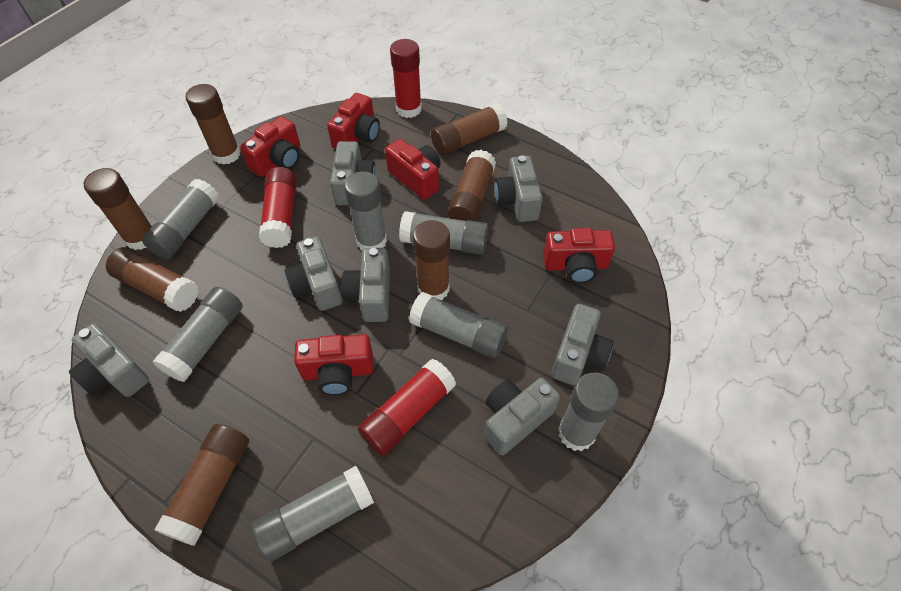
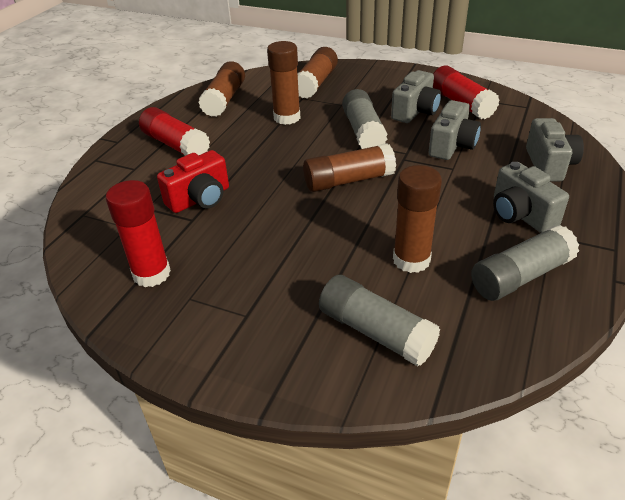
brown glue stick: 7 -> 5
grey camera: 7 -> 4
grey glue stick: 7 -> 3
red camera: 5 -> 1

